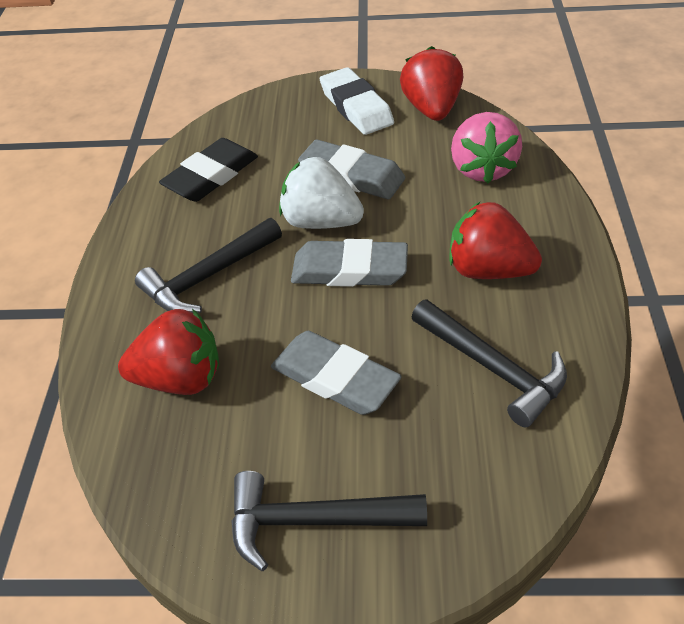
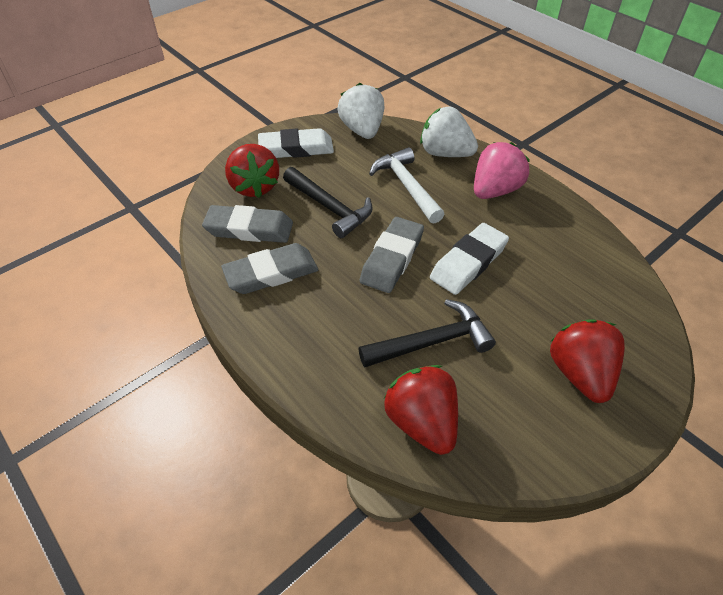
black eraser: 1 -> 0
black hammer: 3 -> 2
white eraser: 1 -> 2
white hammer: 0 -> 1
white strawberry: 1 -> 2

